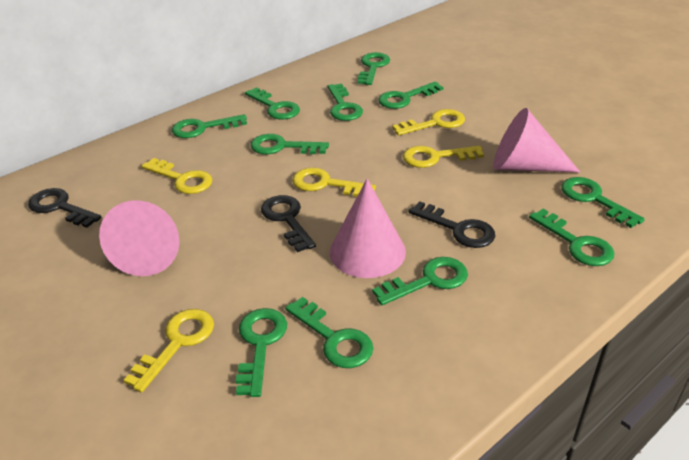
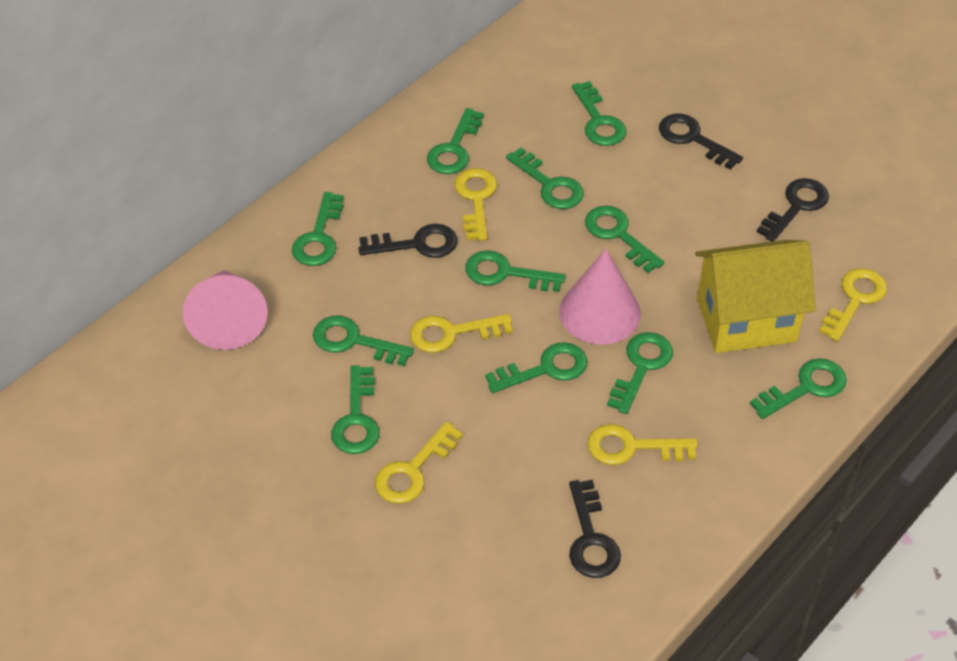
black key: 3 -> 4
pink cone: 3 -> 2
yellow house: 0 -> 1

